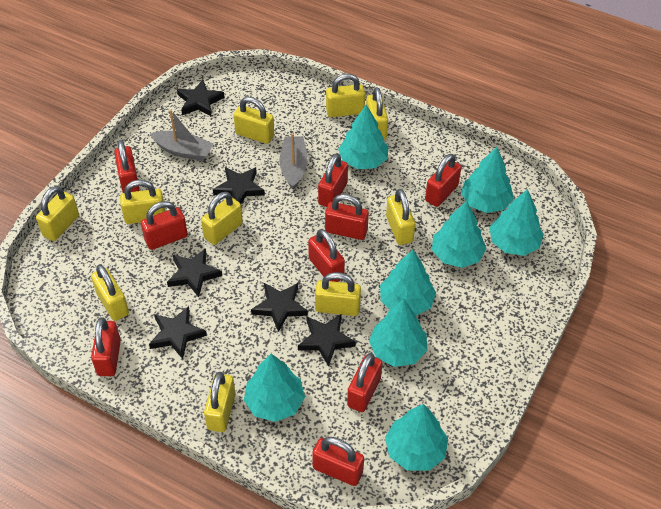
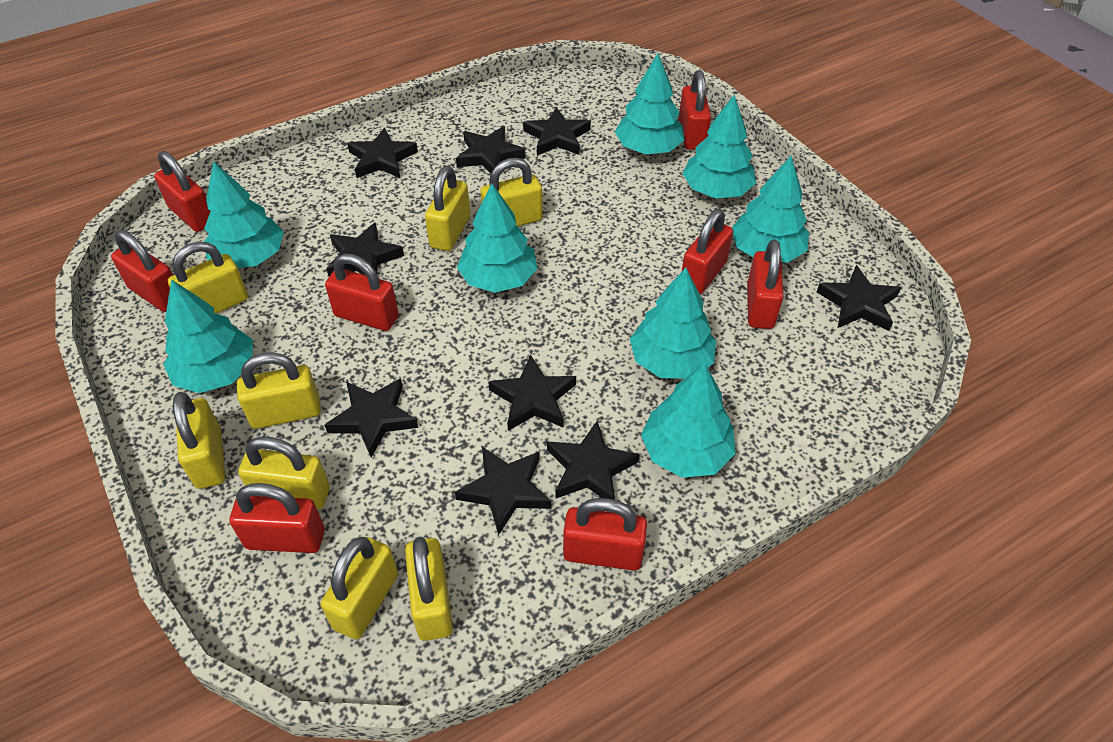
black star: 6 -> 9
grey boat: 2 -> 0
red padlock: 9 -> 8
yellow padlock: 10 -> 8

